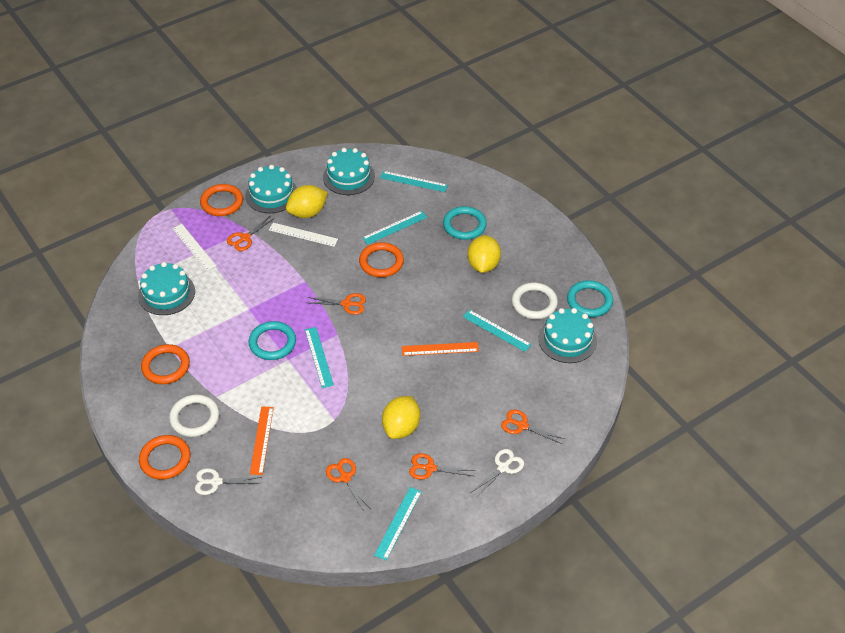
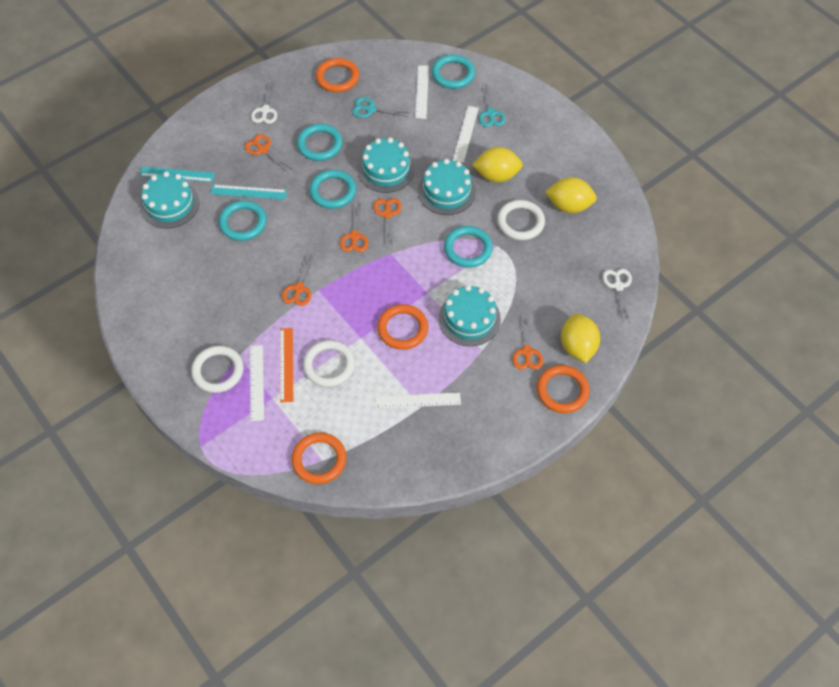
orange ruler: 2 -> 1
turquoise ring: 3 -> 5
turquoise ruler: 5 -> 2
turquoise scissors: 0 -> 2
white ring: 2 -> 3
white ruler: 2 -> 4

